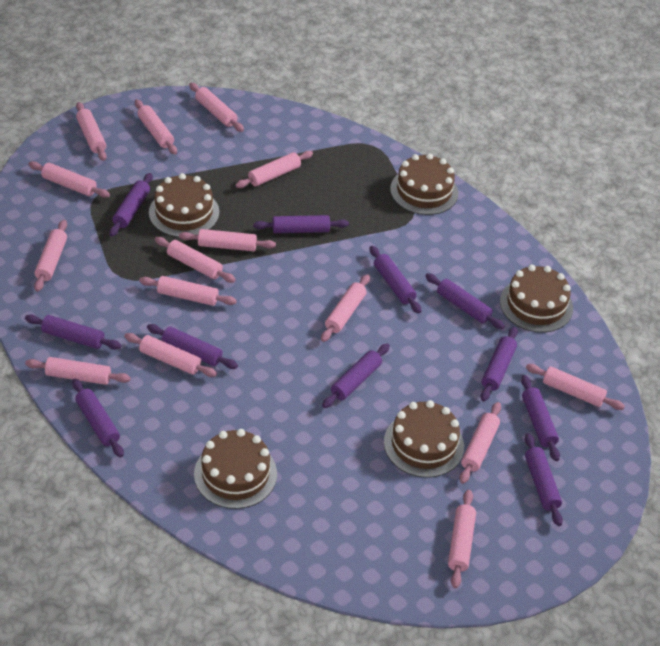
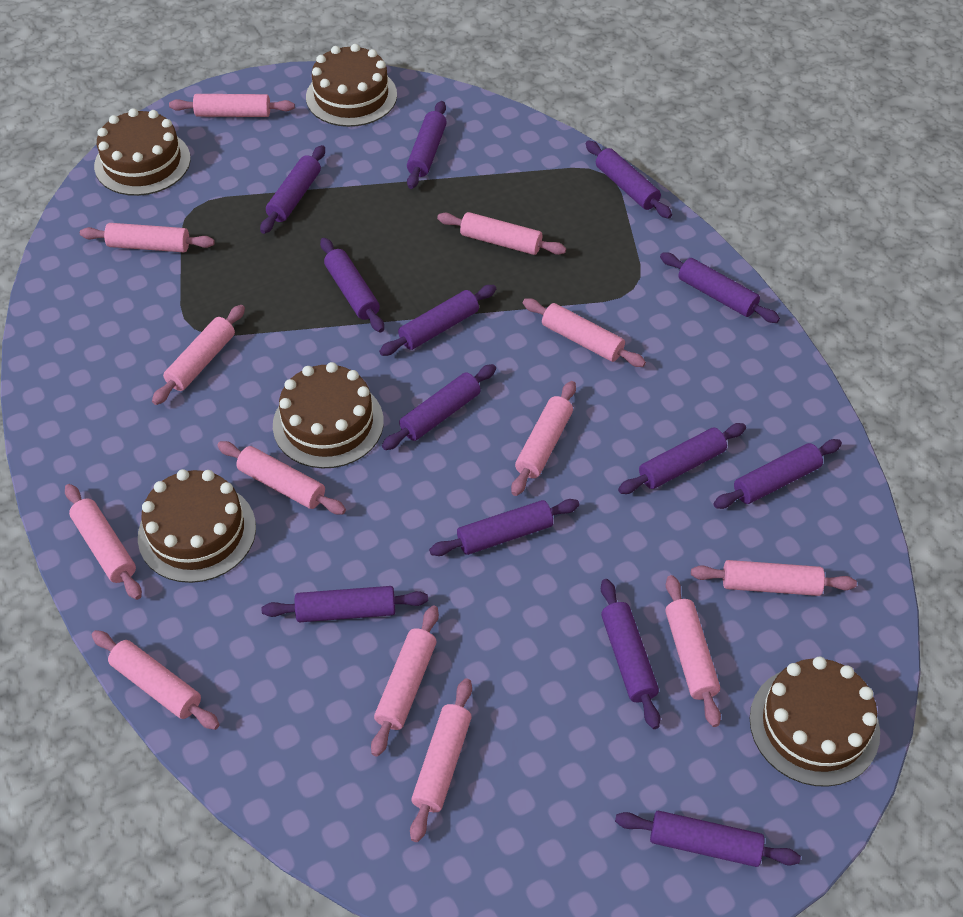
pink rolling pin: 15 -> 13
purple rolling pin: 11 -> 13

